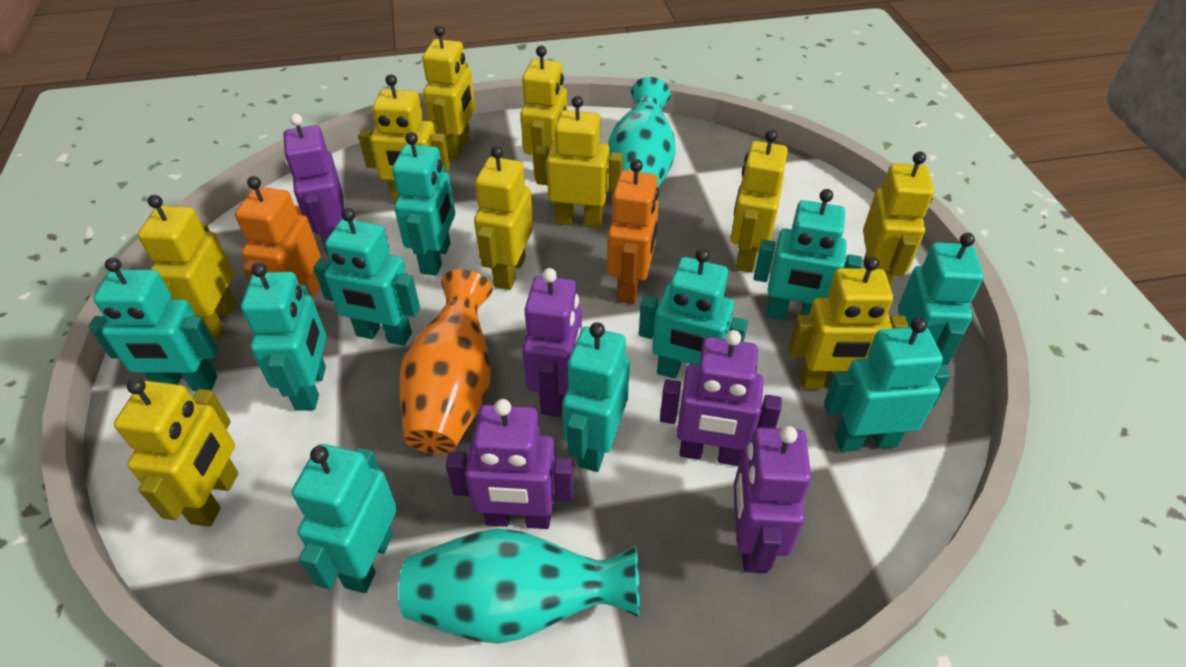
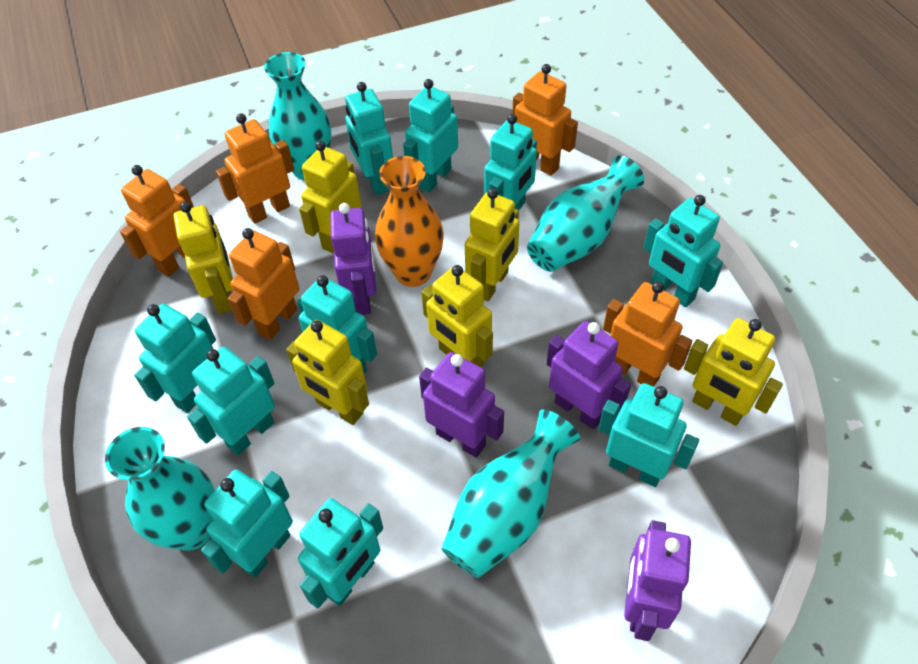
orange robot: 2 -> 5
purple robot: 5 -> 4
turquoise vase: 2 -> 4
yellow robot: 10 -> 6

